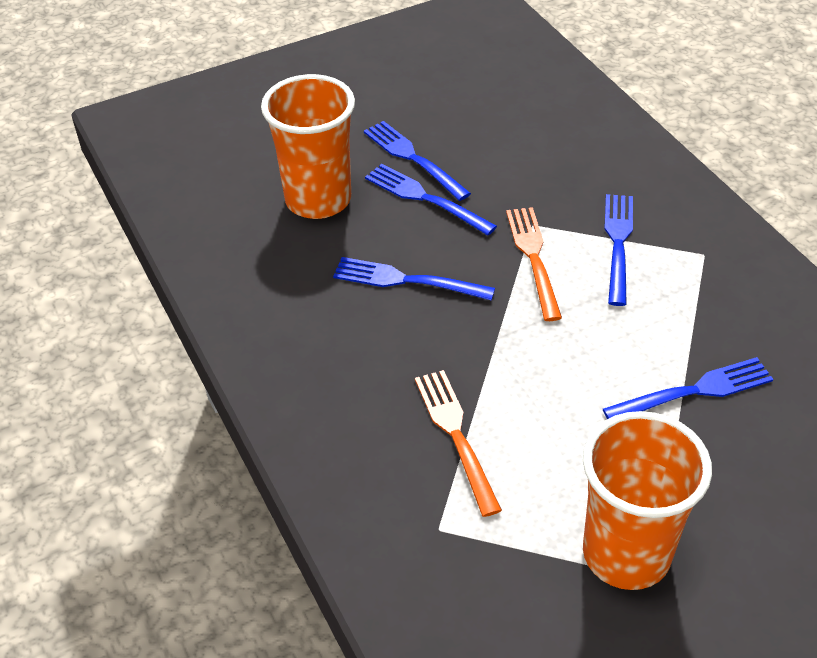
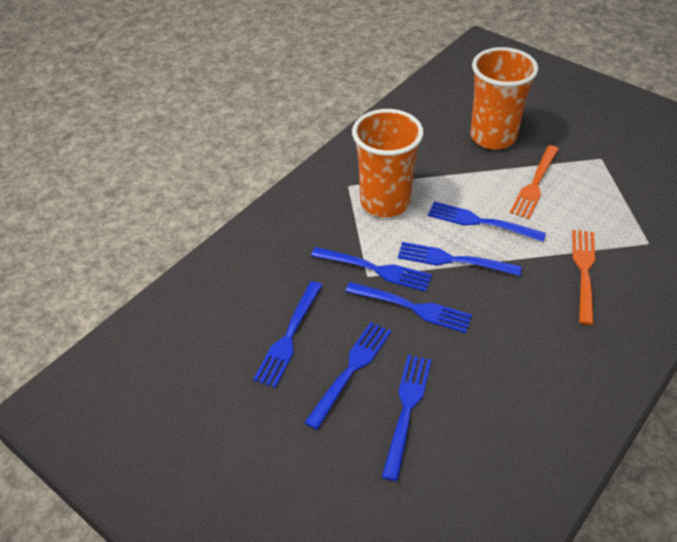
blue fork: 5 -> 7

